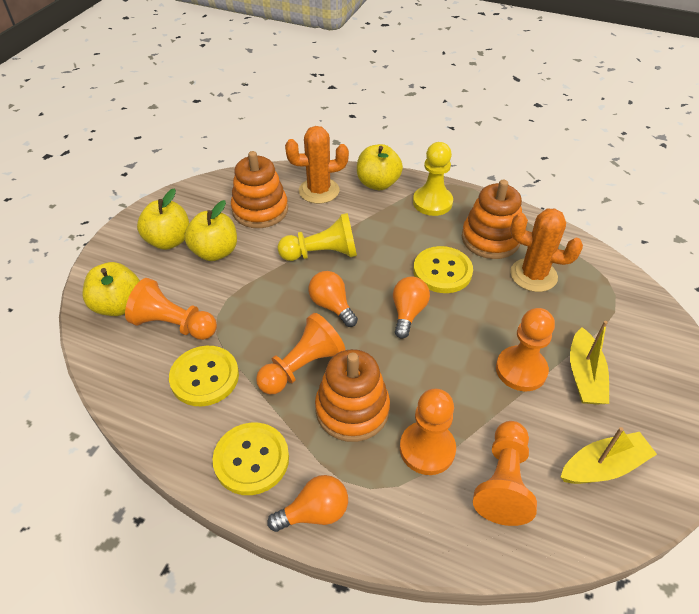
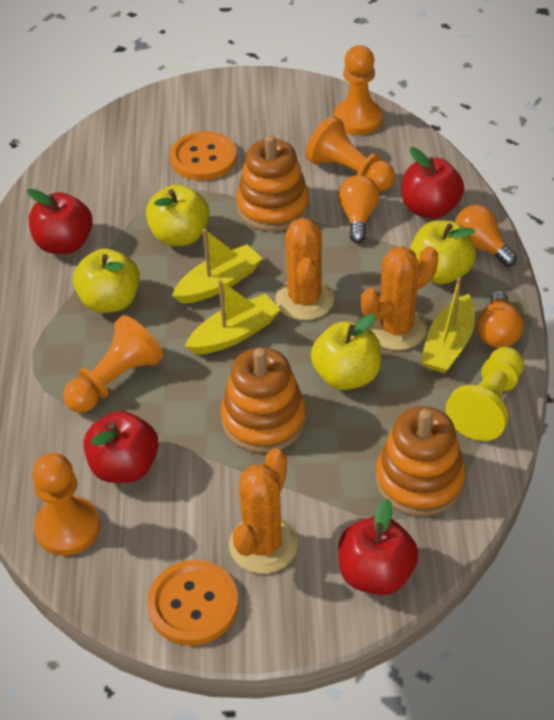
orange button: 0 -> 2
orange cactus: 2 -> 3
orange pawn: 5 -> 4
red apple: 0 -> 4
yellow boat: 2 -> 3
yellow button: 3 -> 0
yellow pawn: 2 -> 1

